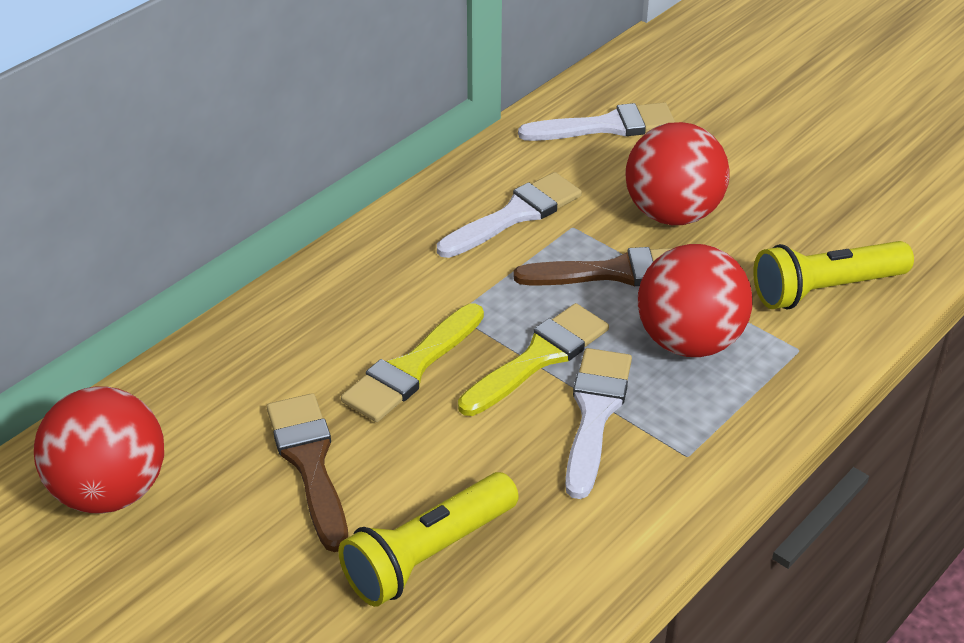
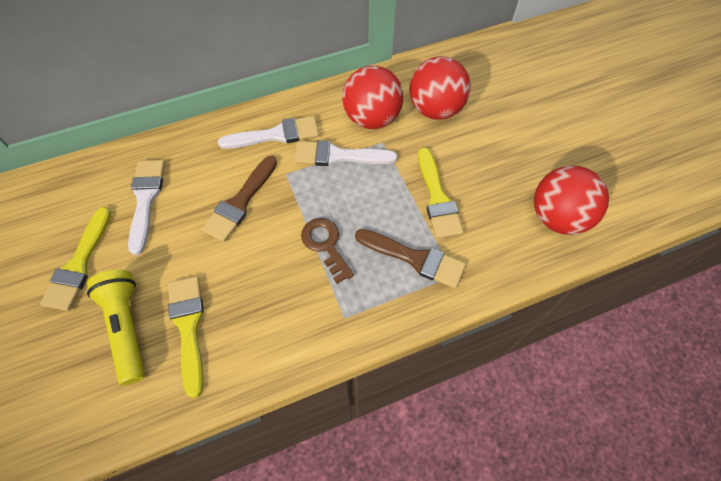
brown key: 0 -> 1
yellow brush: 2 -> 3
yellow flashlight: 2 -> 1

